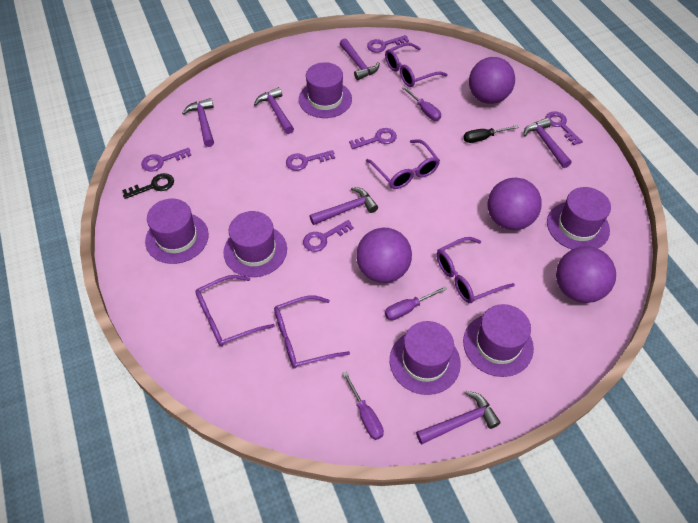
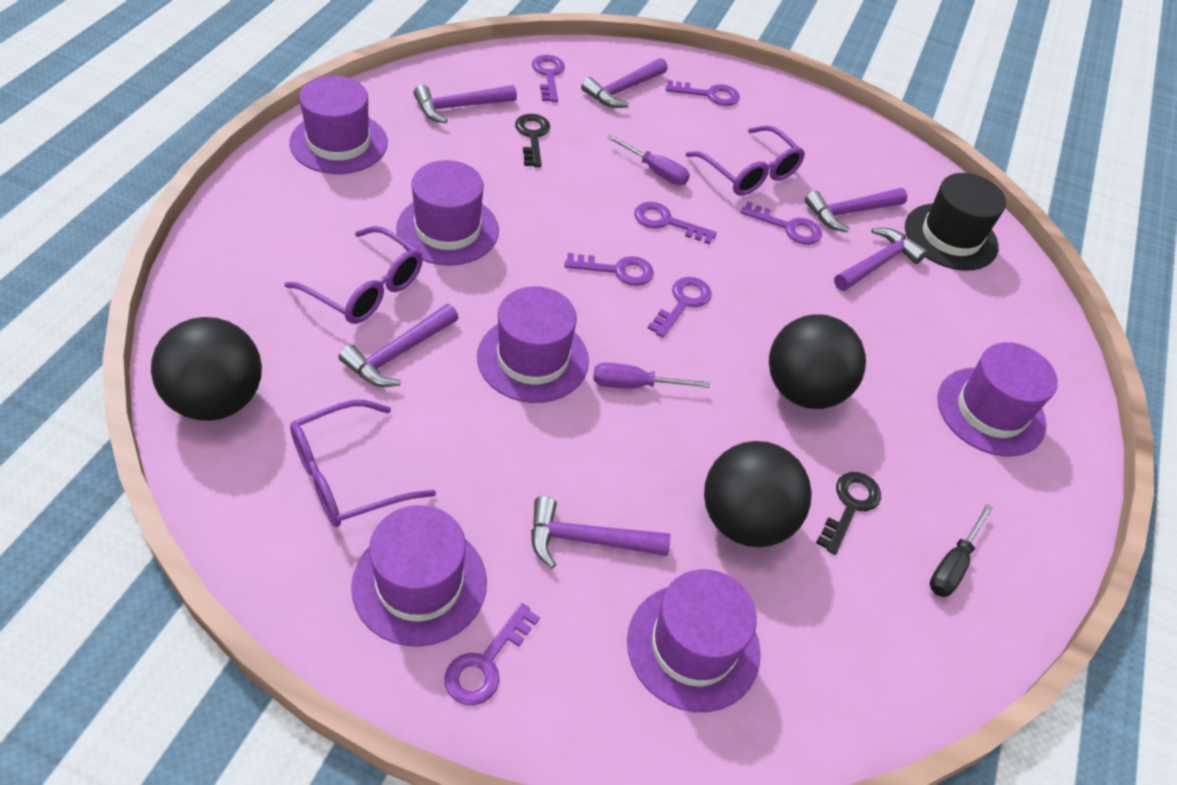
black ball: 0 -> 3
black hat: 0 -> 1
black key: 1 -> 2
purple ball: 4 -> 0
purple glasses: 5 -> 3
purple key: 6 -> 7
purple screwdriver: 3 -> 2

